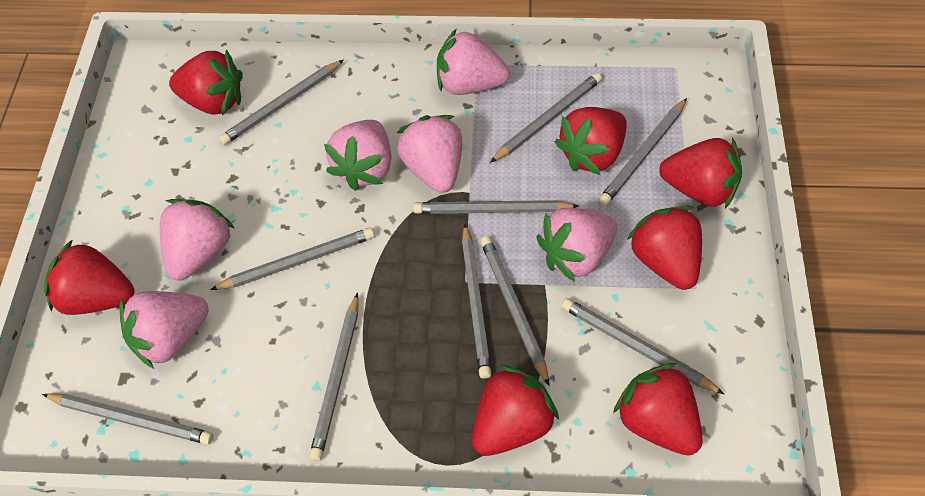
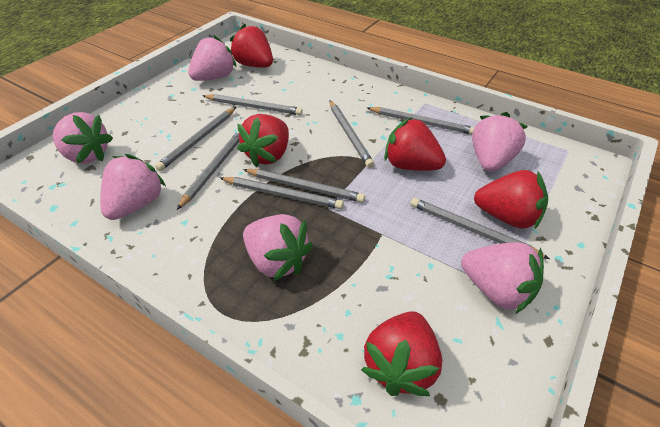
grey pencil: 10 -> 8
red strawberry: 7 -> 5

